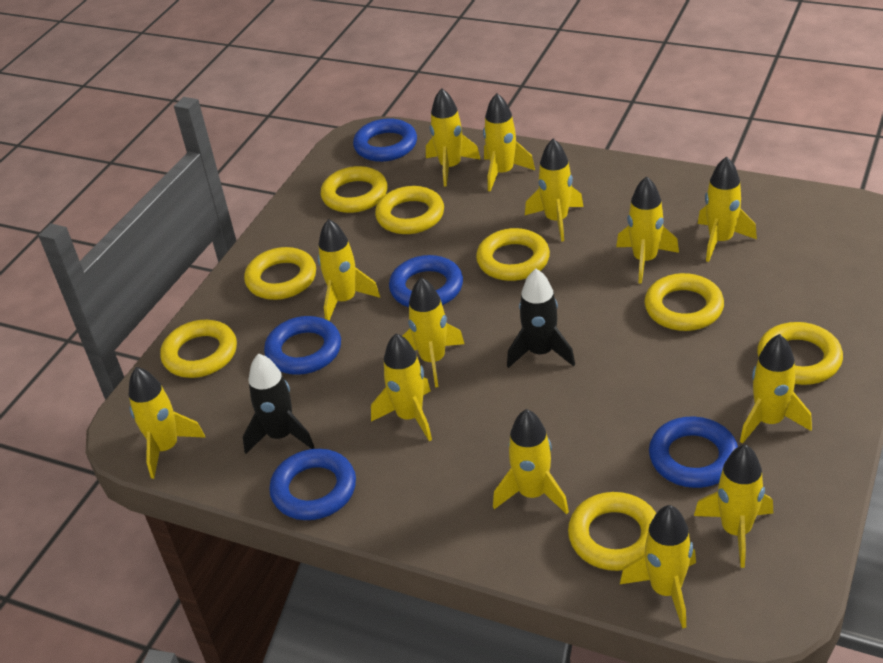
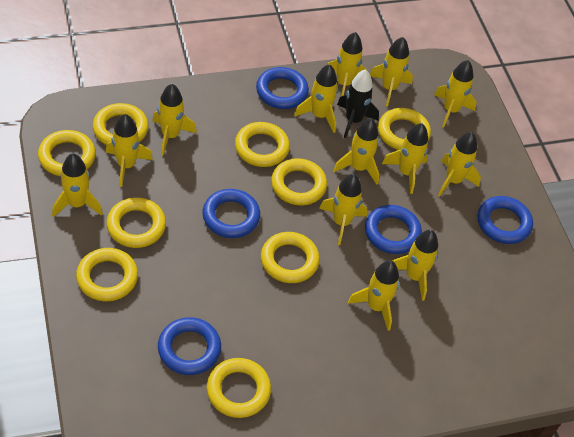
black rocket: 2 -> 1
yellow ring: 8 -> 9

